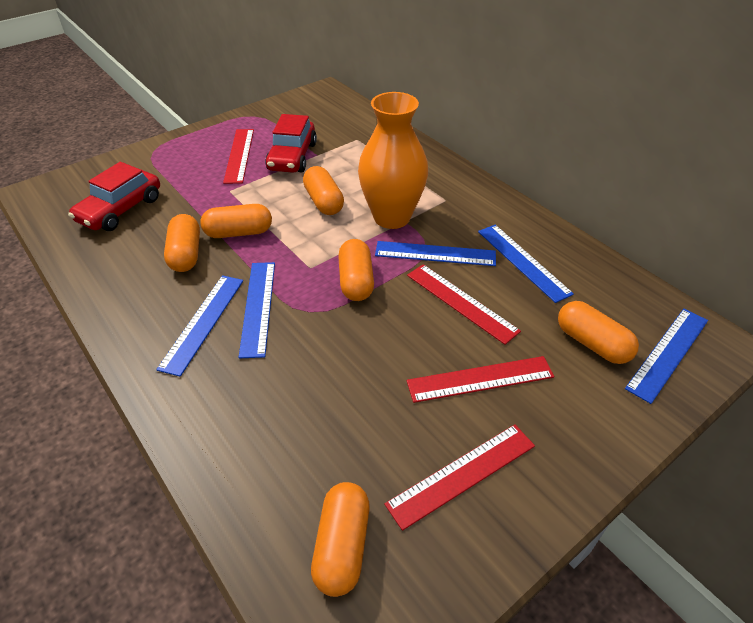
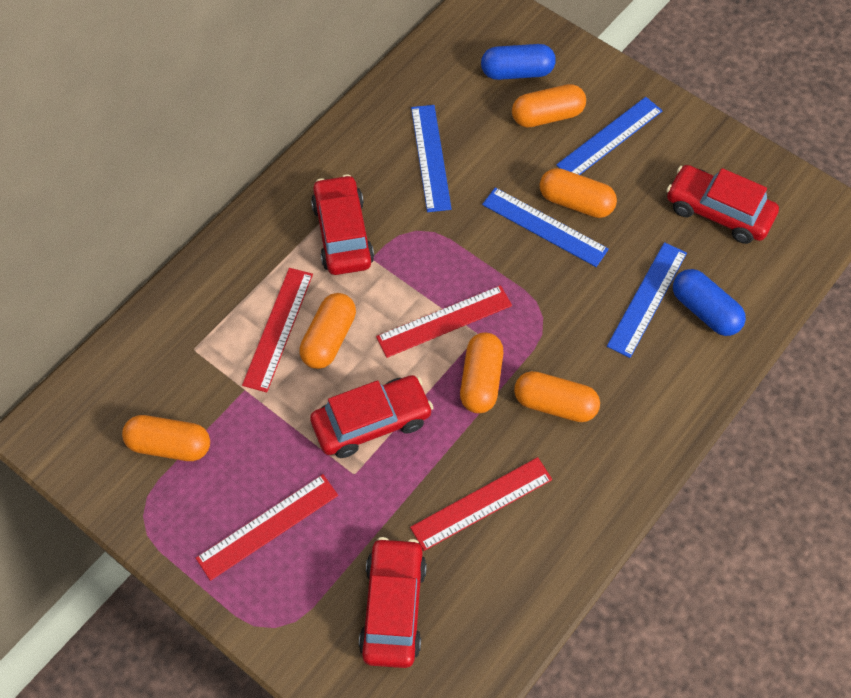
blue capsule: 0 -> 2
blue ruler: 5 -> 4
orange vase: 1 -> 0
red car: 2 -> 4

